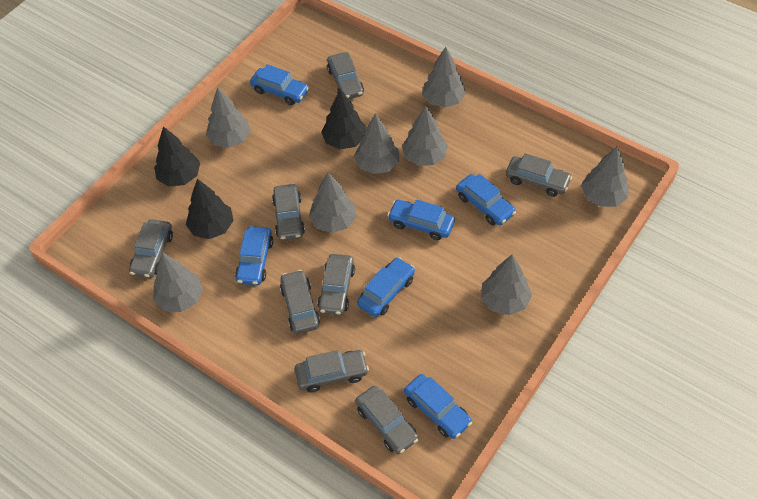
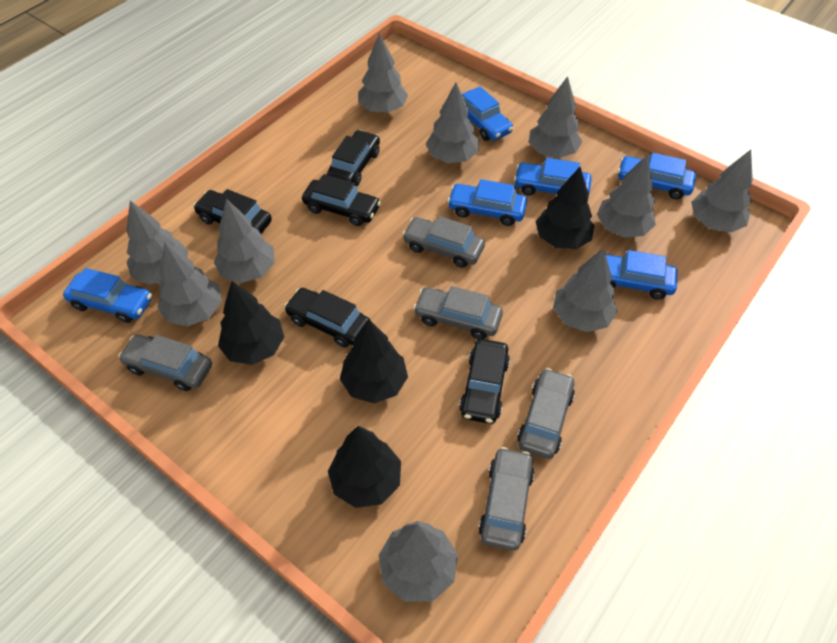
black car: 0 -> 5
black tree: 3 -> 4
grey car: 8 -> 5
grey tree: 8 -> 10

